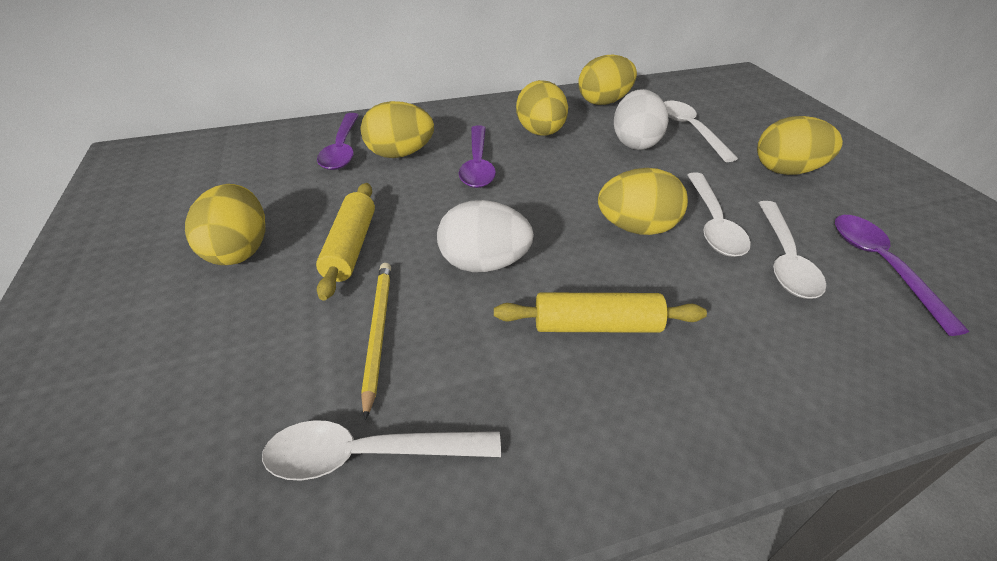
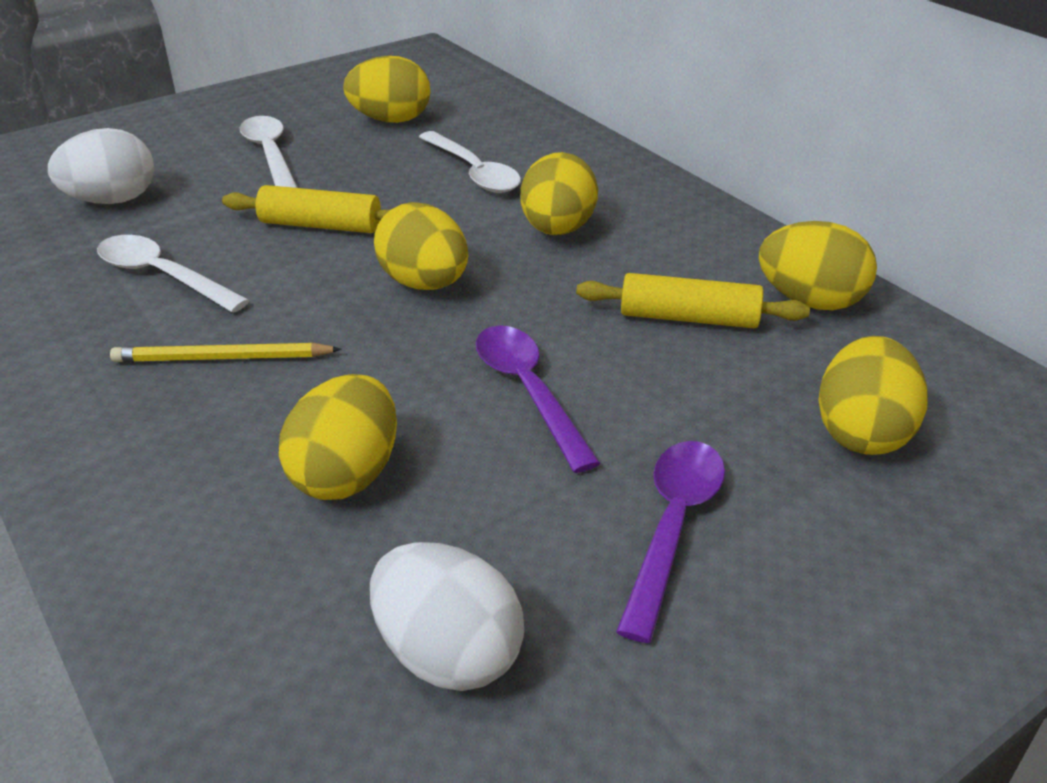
purple spoon: 3 -> 2
white spoon: 4 -> 3

